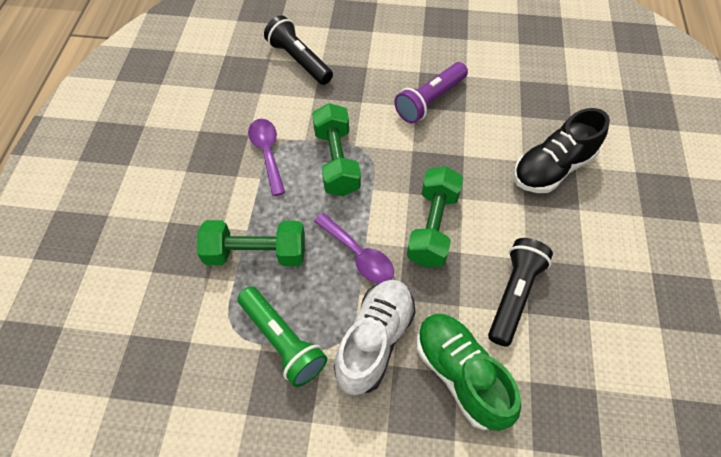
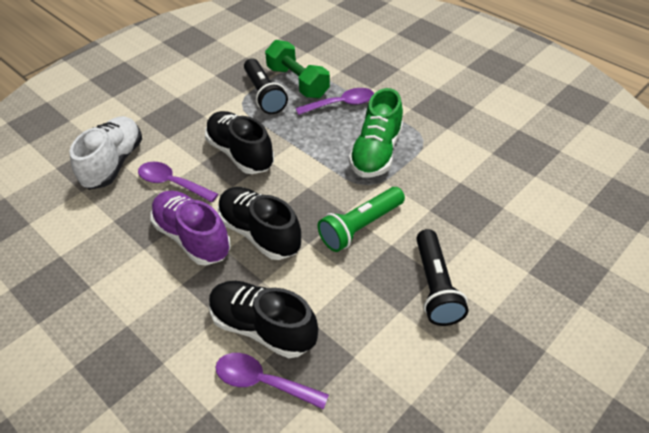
black shoe: 1 -> 3
green dumbbell: 3 -> 1
purple flashlight: 1 -> 0
purple shoe: 0 -> 1
purple spoon: 2 -> 3

